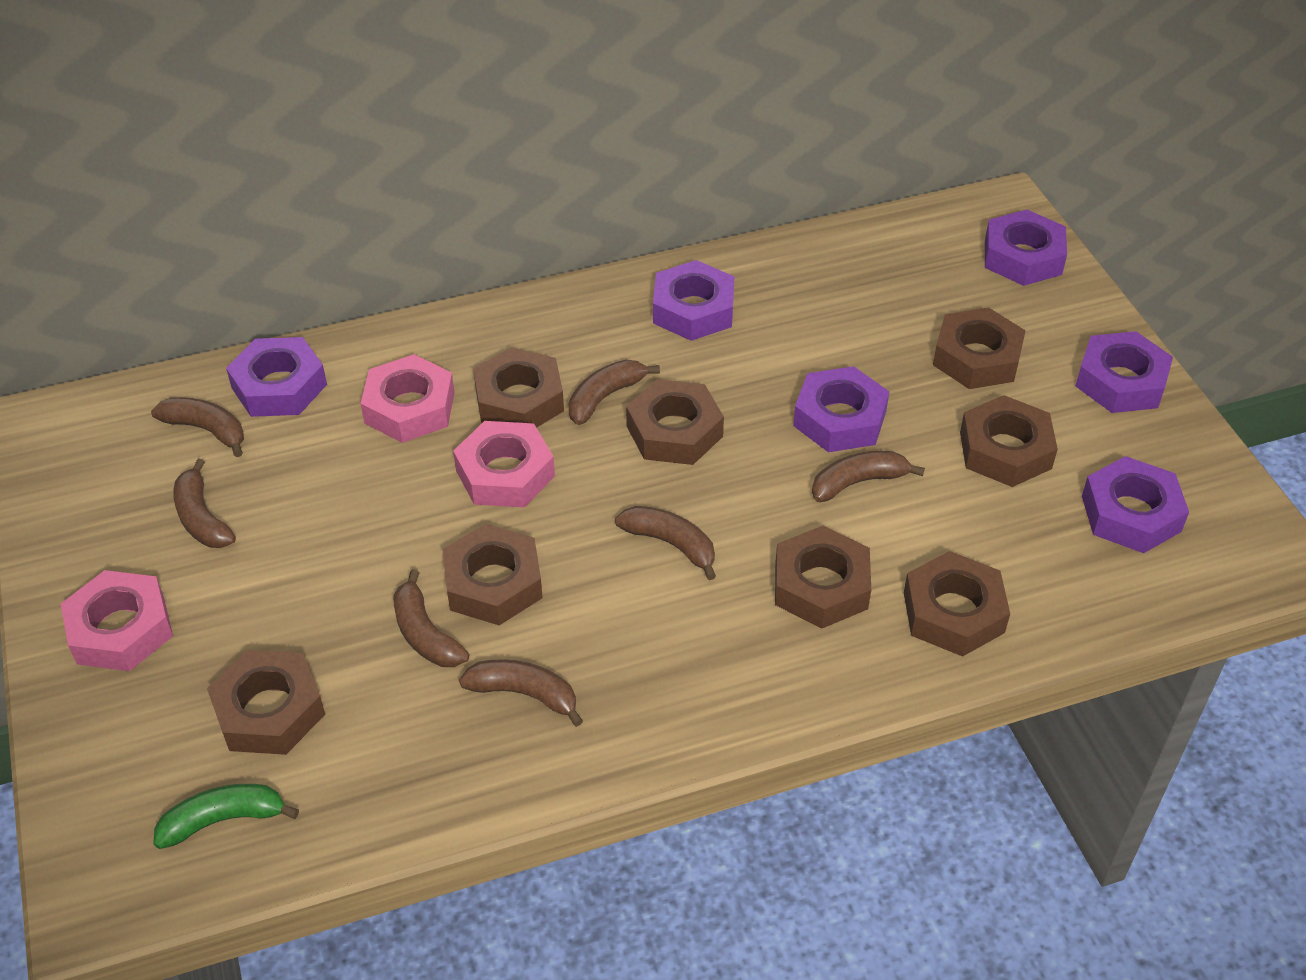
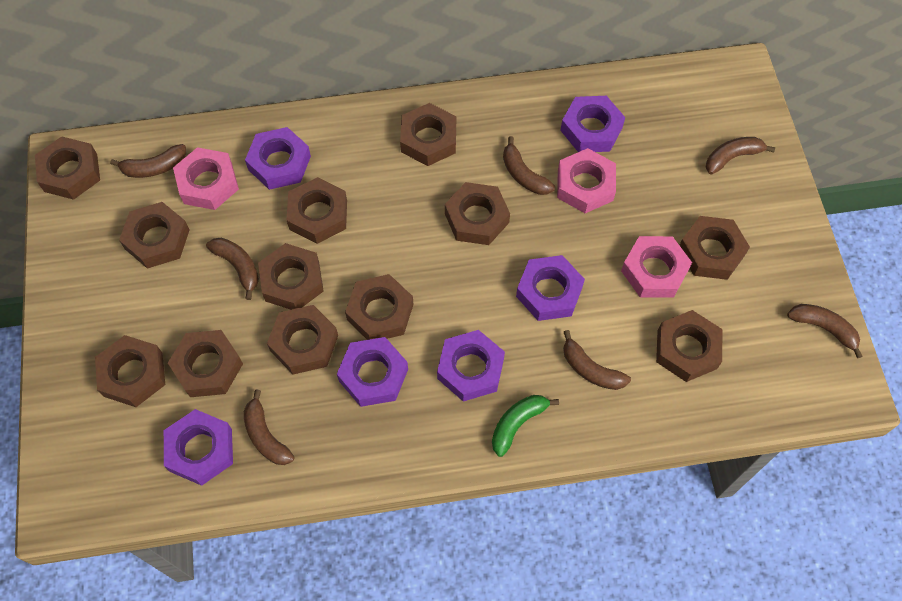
brown nut: 8 -> 12

